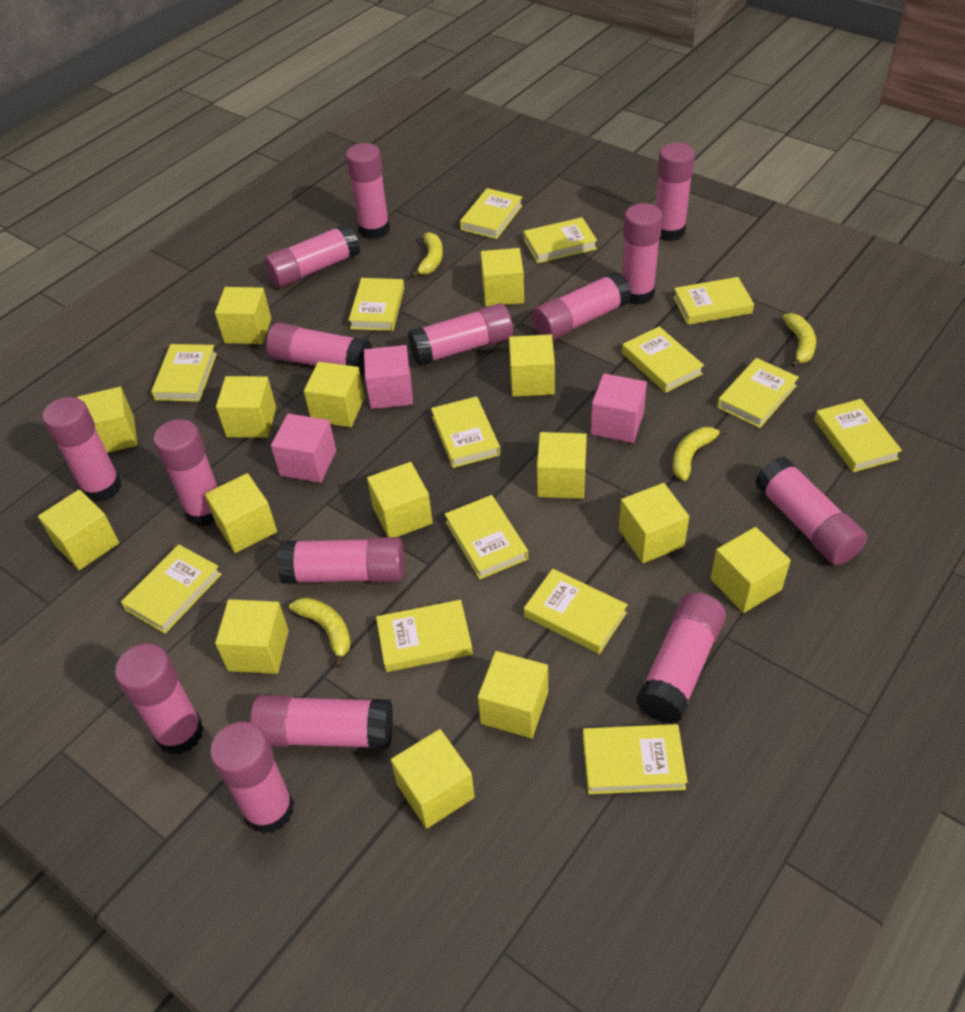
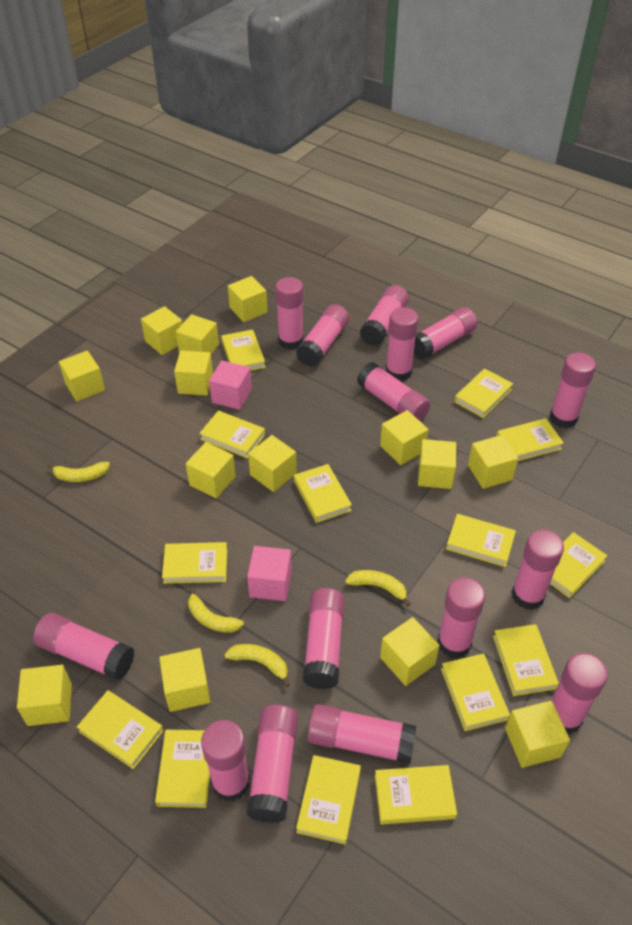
pink cube: 3 -> 2
yellow cube: 15 -> 14

